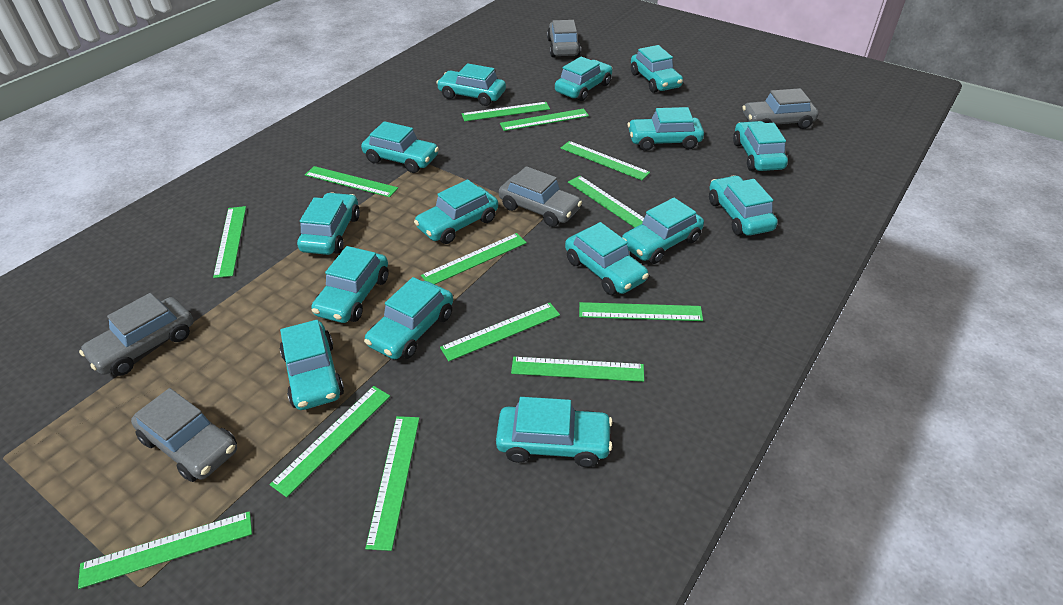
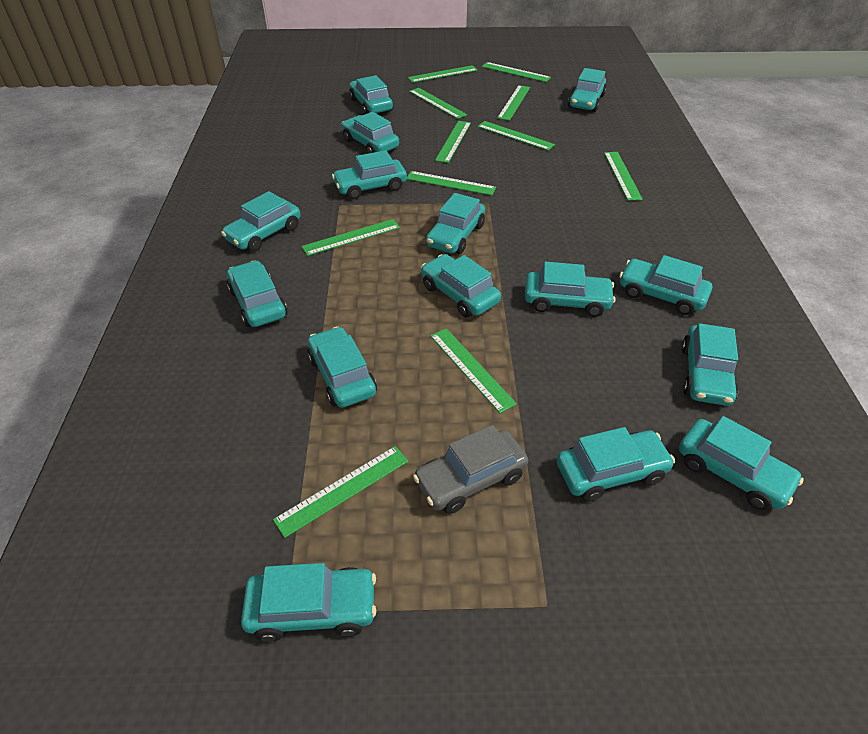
green ruler: 13 -> 11
grey car: 5 -> 1

